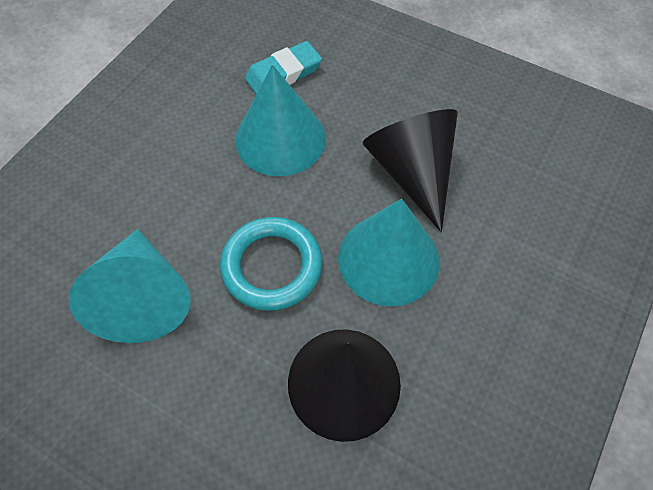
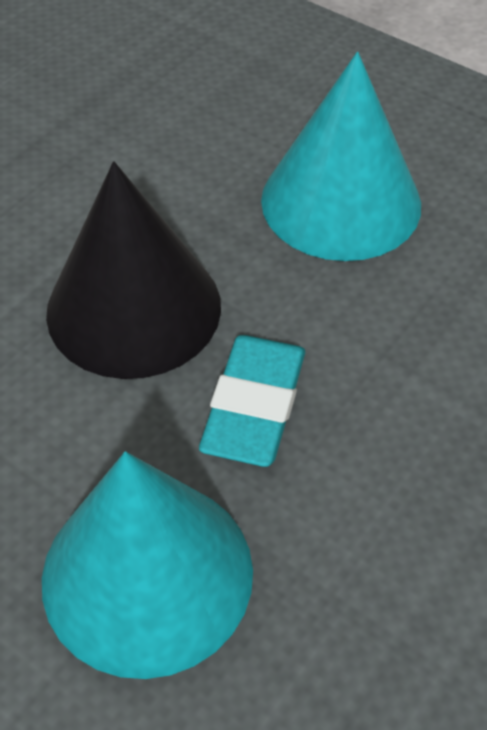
black cone: 2 -> 1
turquoise cone: 3 -> 2
turquoise ring: 1 -> 0

